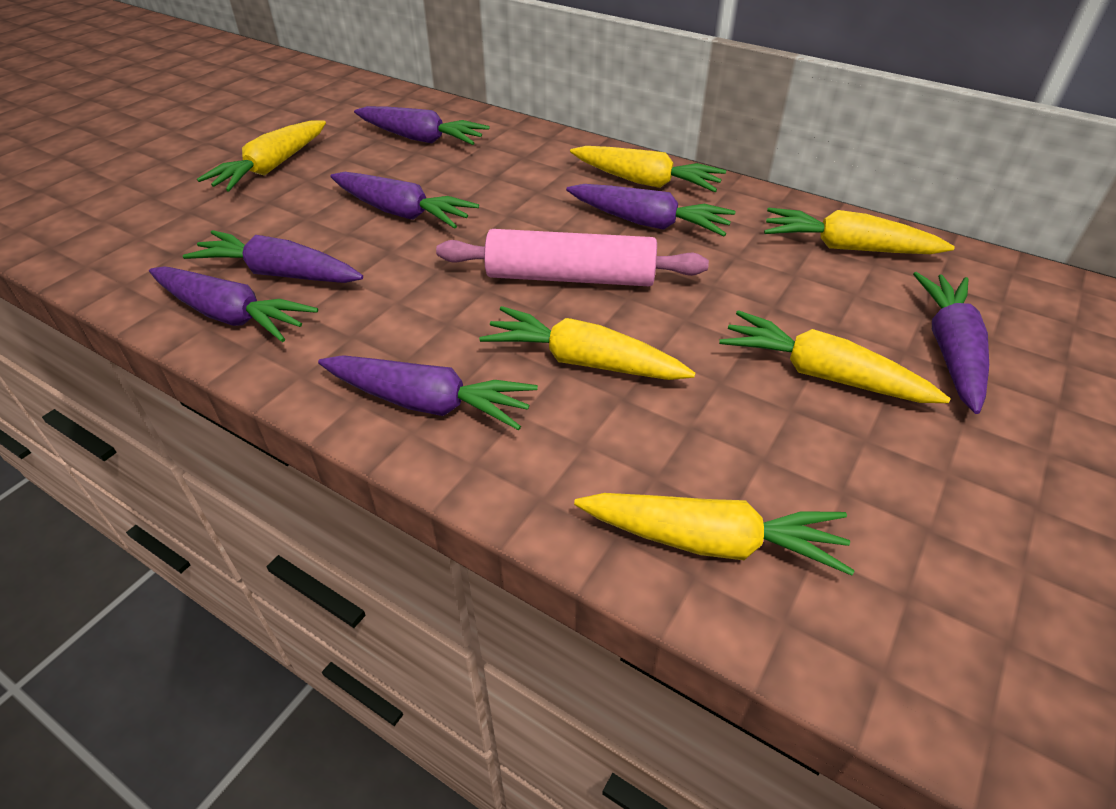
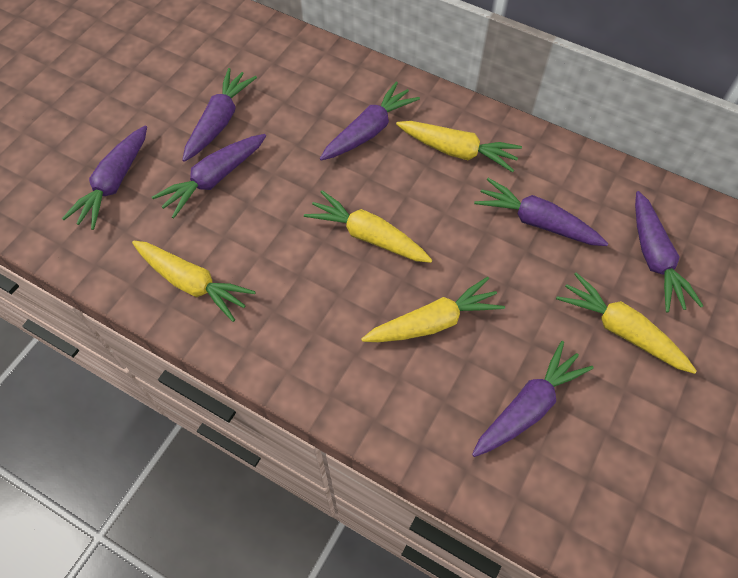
pink rolling pin: 1 -> 0
yellow carrot: 6 -> 5

